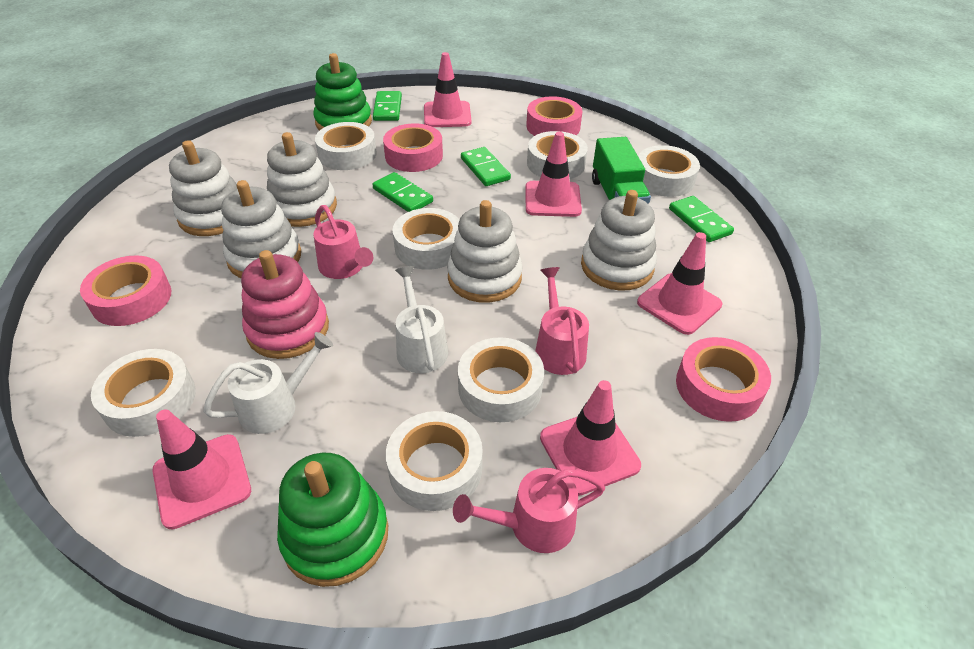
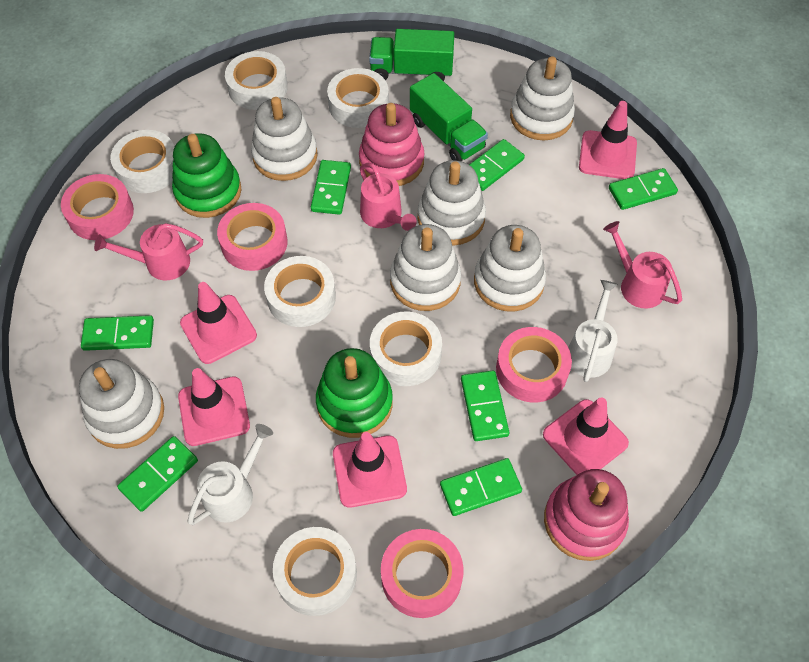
green domino: 4 -> 7
green truck: 1 -> 2
pink stacking toy: 1 -> 2
white stacking toy: 5 -> 6
white tape: 7 -> 6

